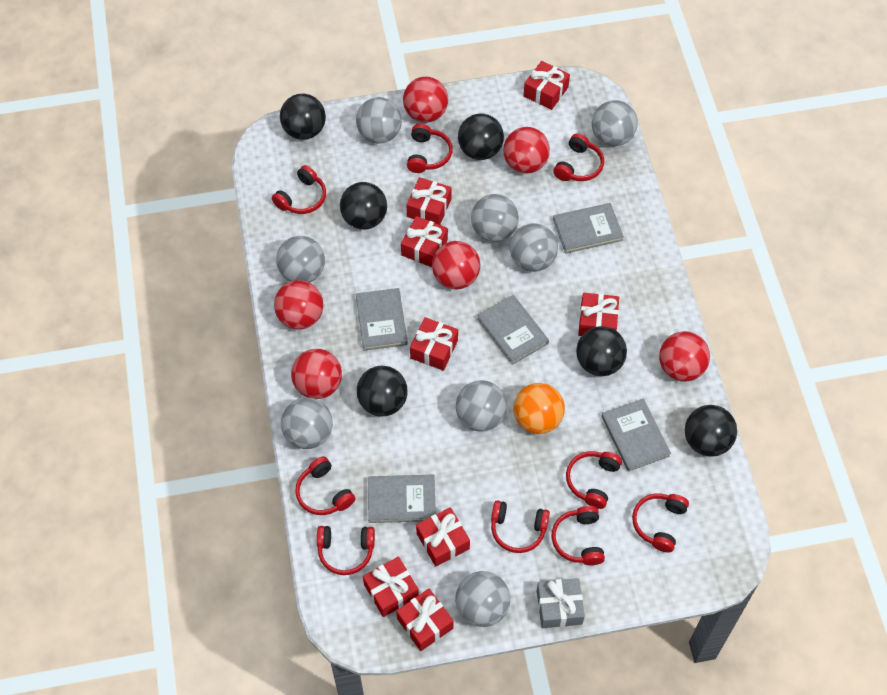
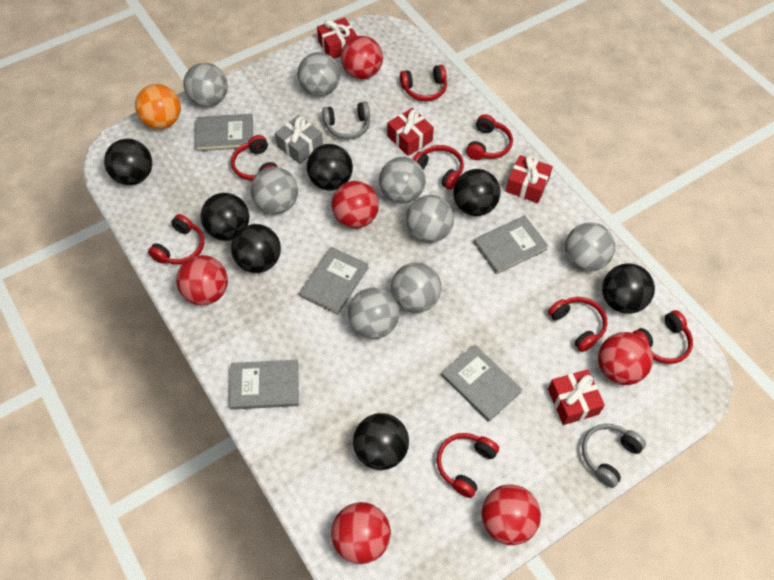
black ball: 6 -> 7
grey headphones: 0 -> 2
red gift: 8 -> 4
red headphones: 9 -> 8

